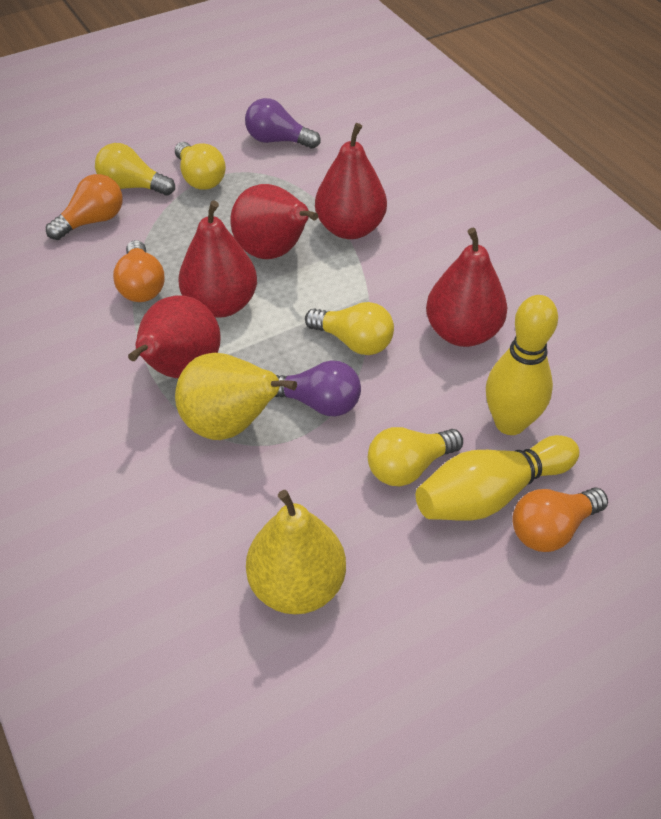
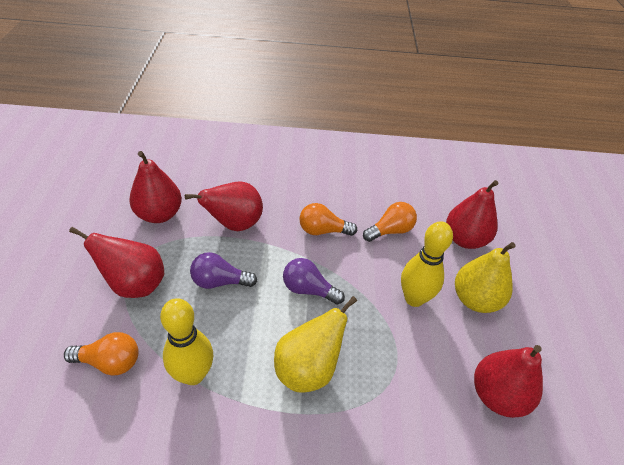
yellow light bulb: 4 -> 0

